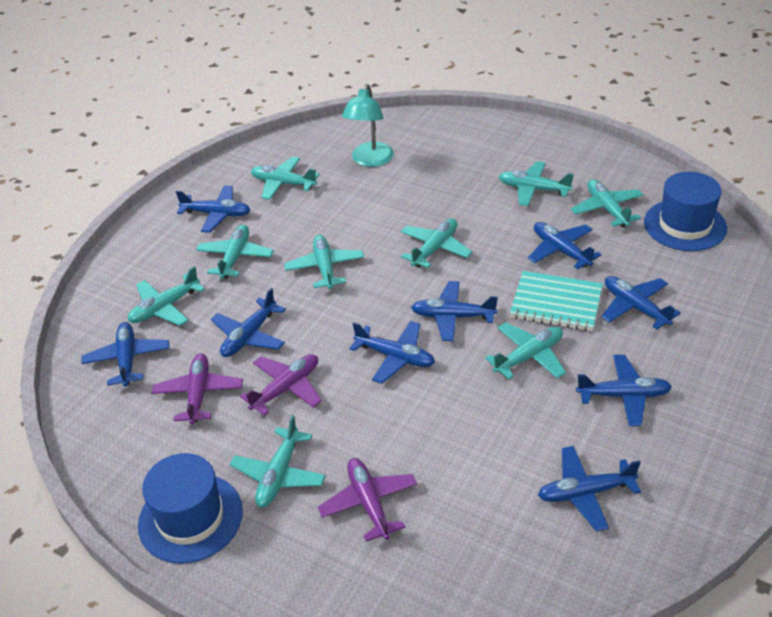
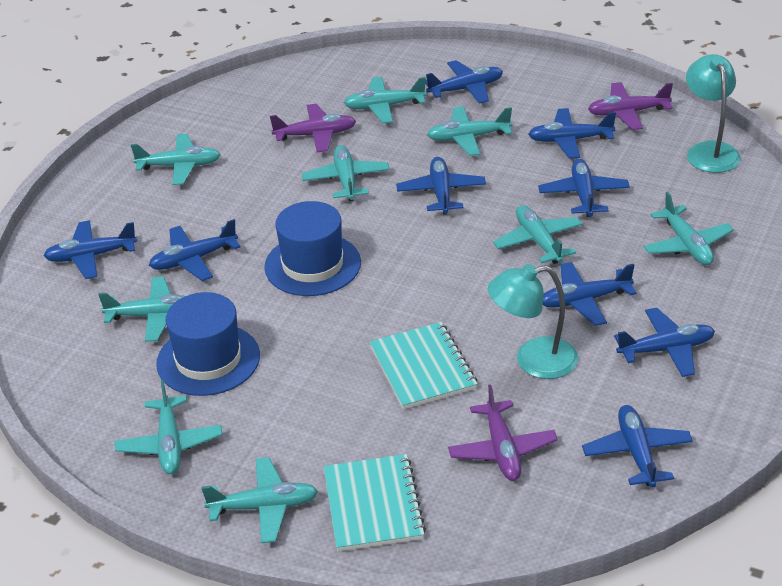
turquoise lamp: 1 -> 2
turquoise notebook: 1 -> 2

